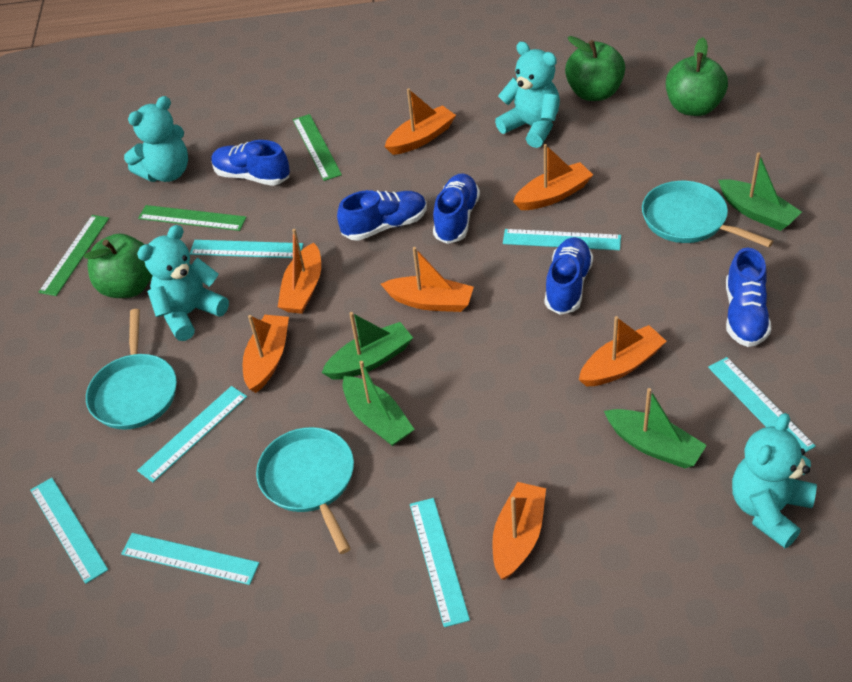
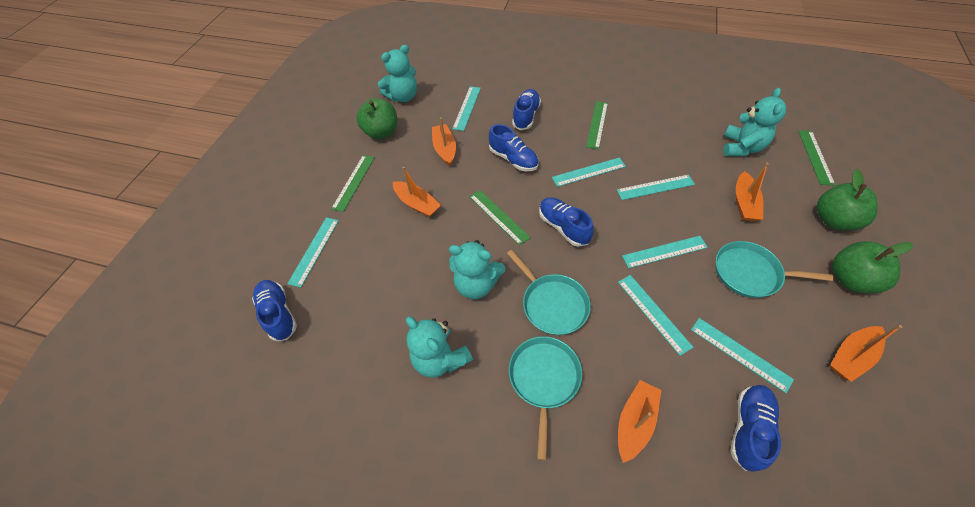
green boat: 4 -> 0
green ruler: 3 -> 4
orange boat: 7 -> 5

